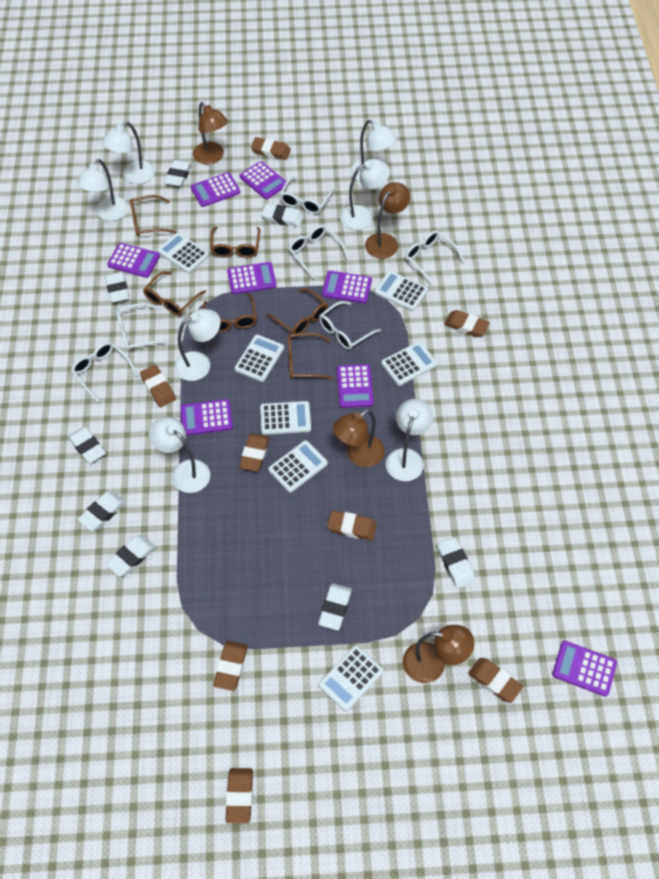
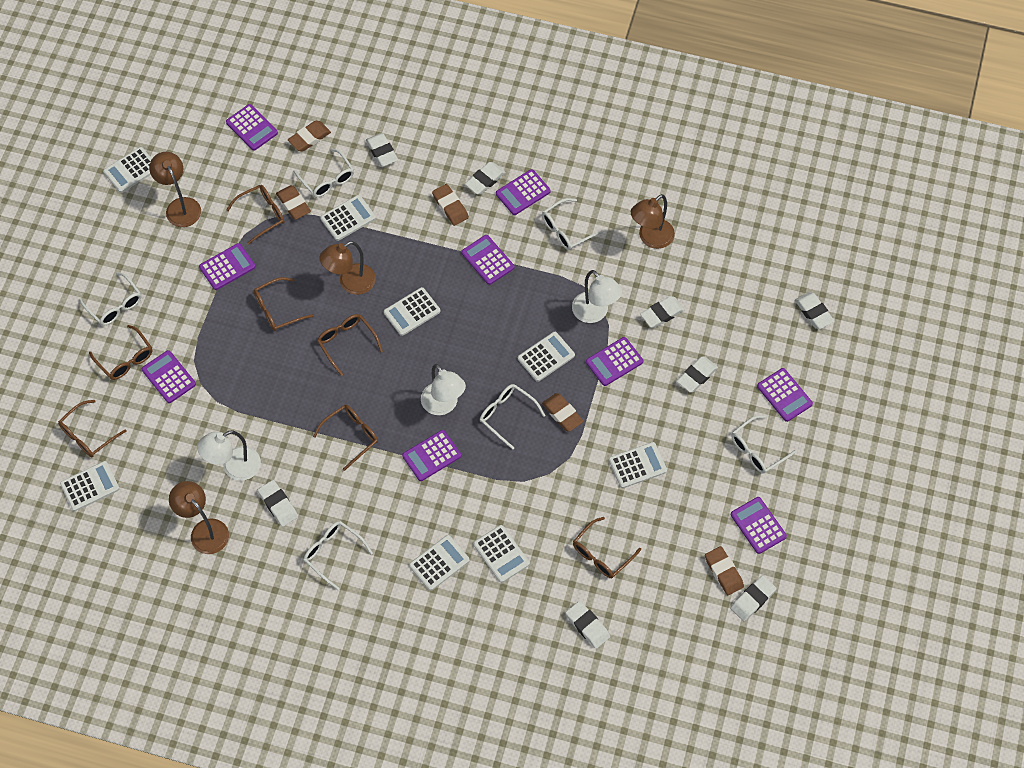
brown eraser: 8 -> 5
brown glasses: 6 -> 7
purple calculator: 8 -> 9
white calculator: 7 -> 8
white lamp: 7 -> 3

